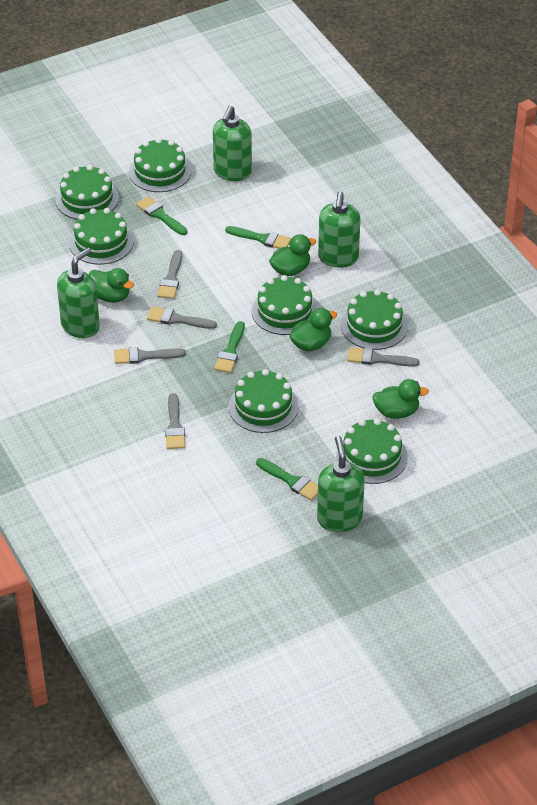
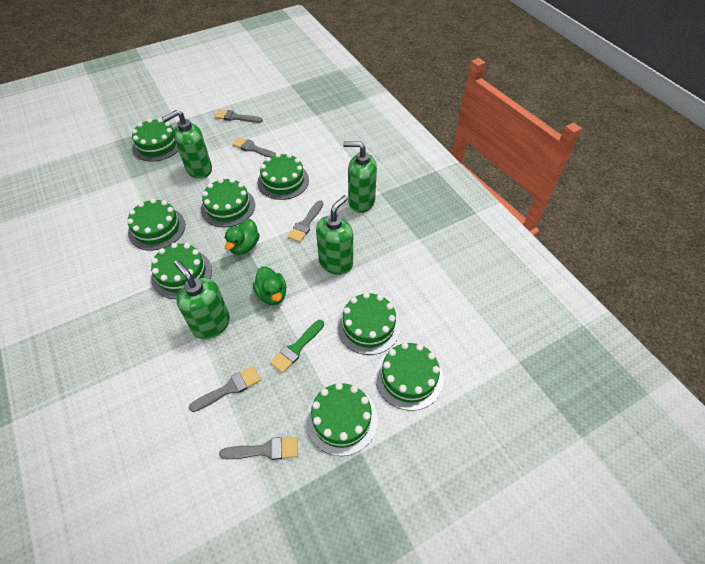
green brush: 4 -> 1
green cake: 7 -> 8
green duck: 4 -> 2

